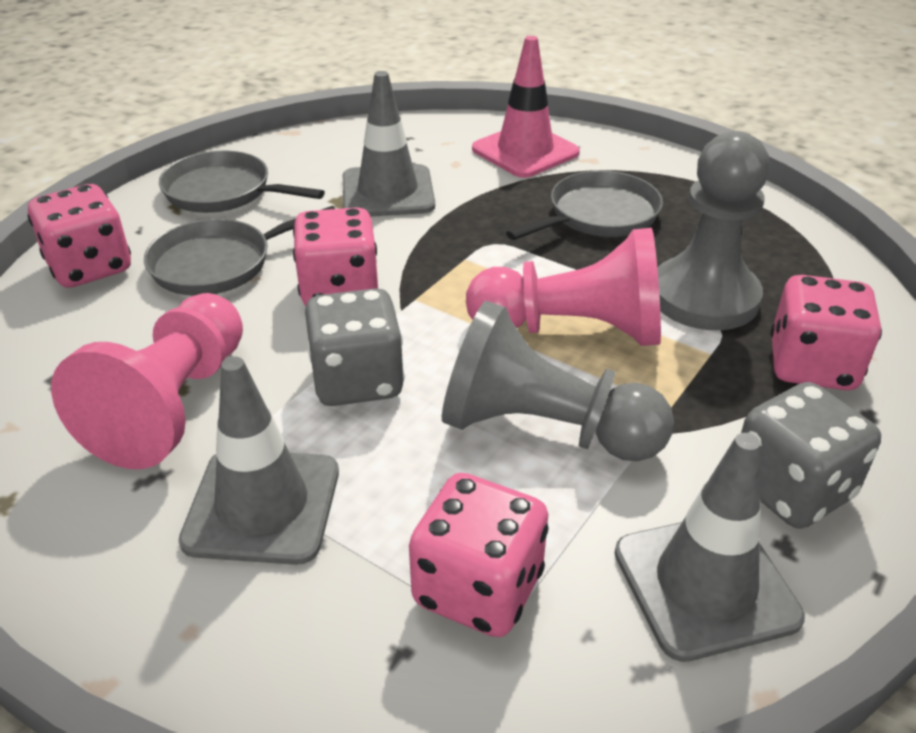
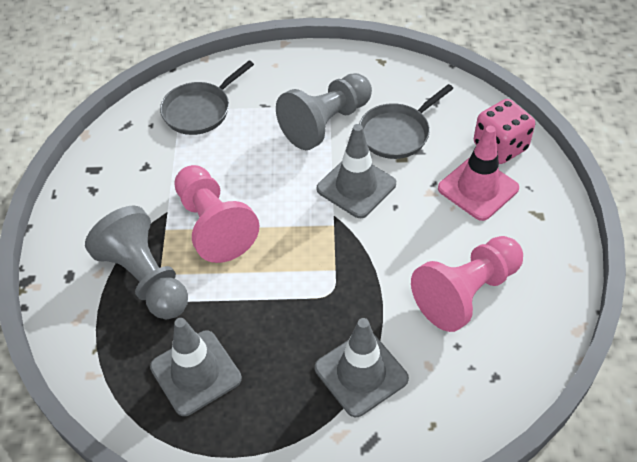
grey dice: 2 -> 0
grey pan: 3 -> 2
pink dice: 4 -> 1

